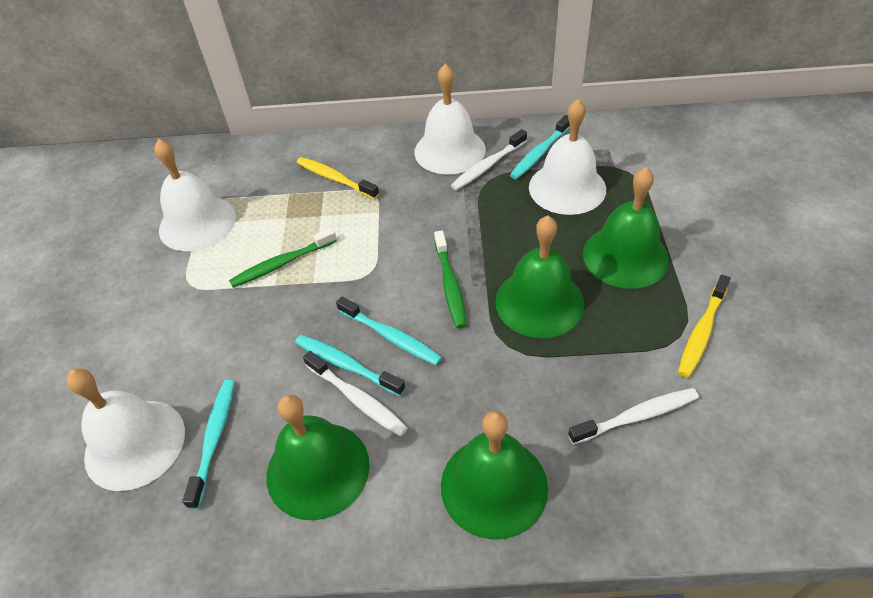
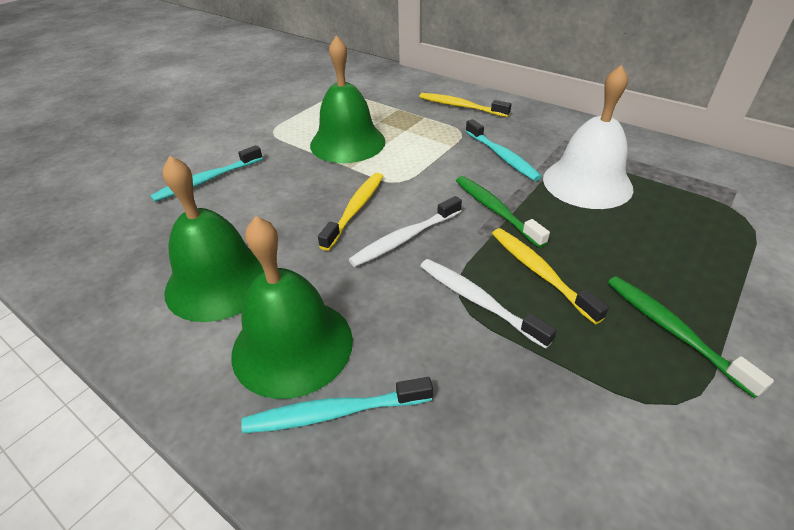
green bell: 4 -> 3
turquoise toothbrush: 4 -> 3
white bell: 4 -> 1
white toothbrush: 3 -> 2
yellow toothbrush: 2 -> 3

